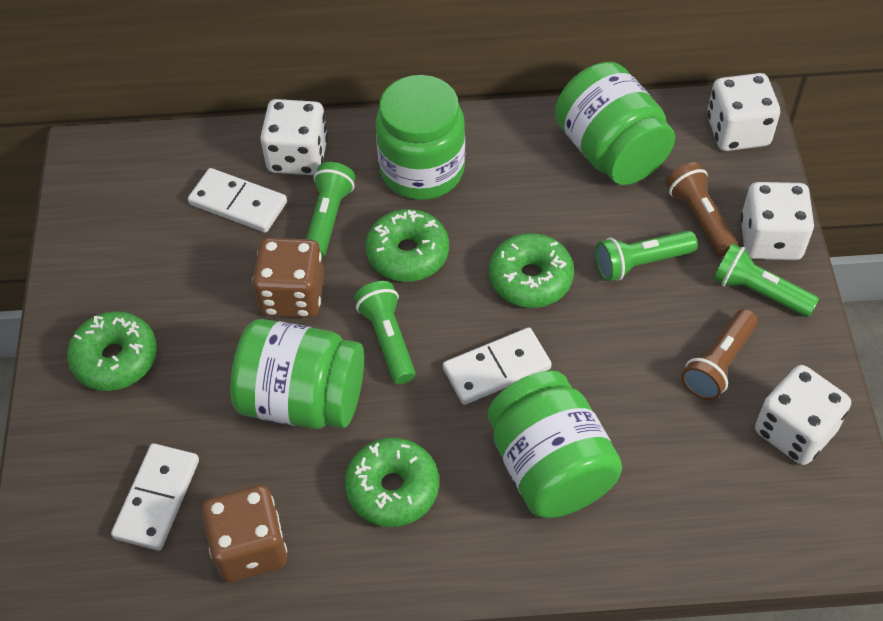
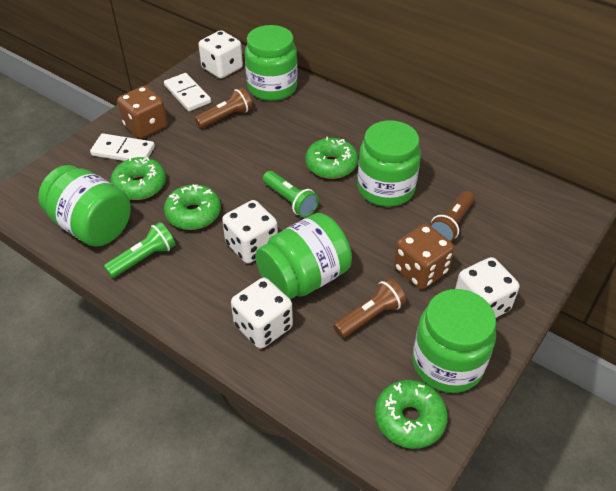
brown flashlight: 2 -> 3
green flashlight: 4 -> 2
green jar: 4 -> 5
white domino: 3 -> 2

